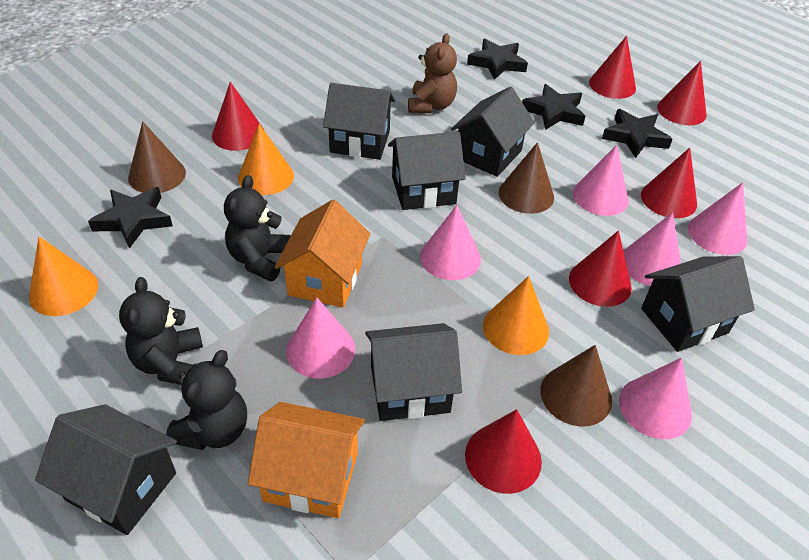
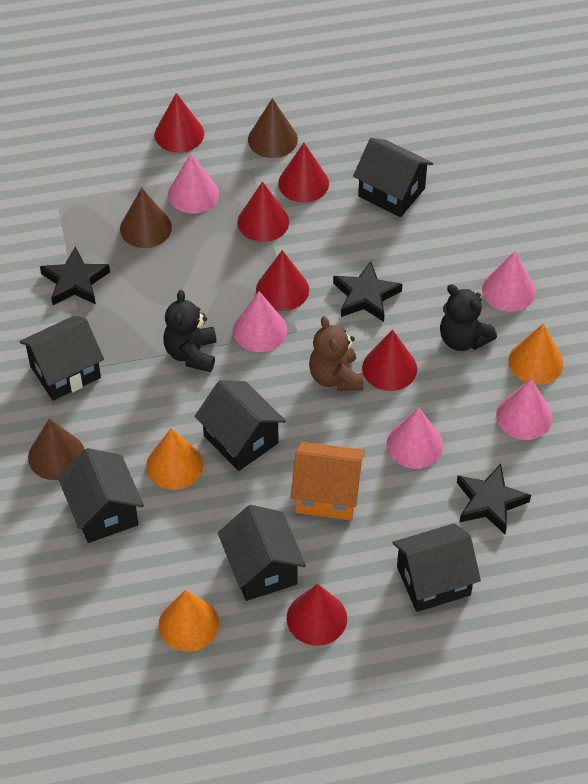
black star: 4 -> 3
black teddy bear: 3 -> 2
orange house: 2 -> 1
pink cone: 6 -> 5

